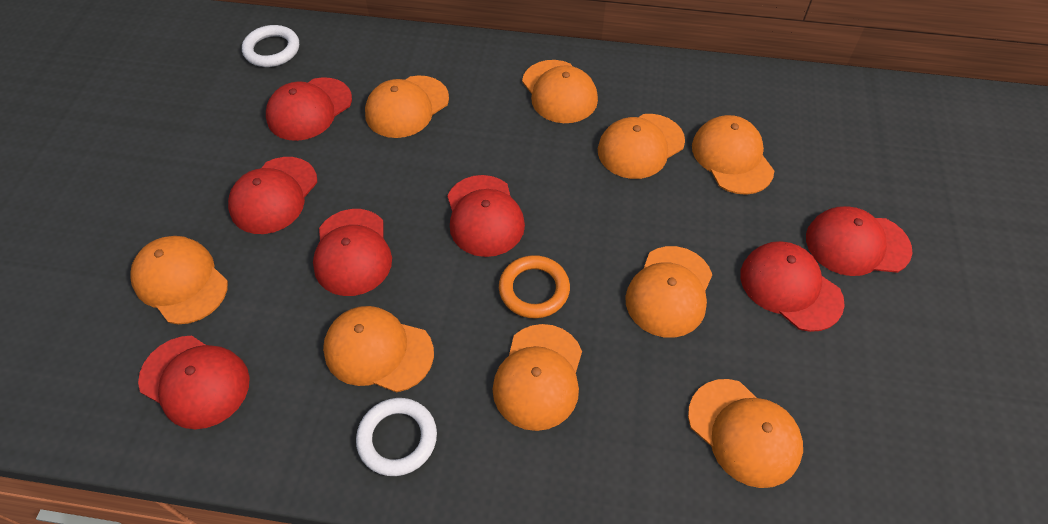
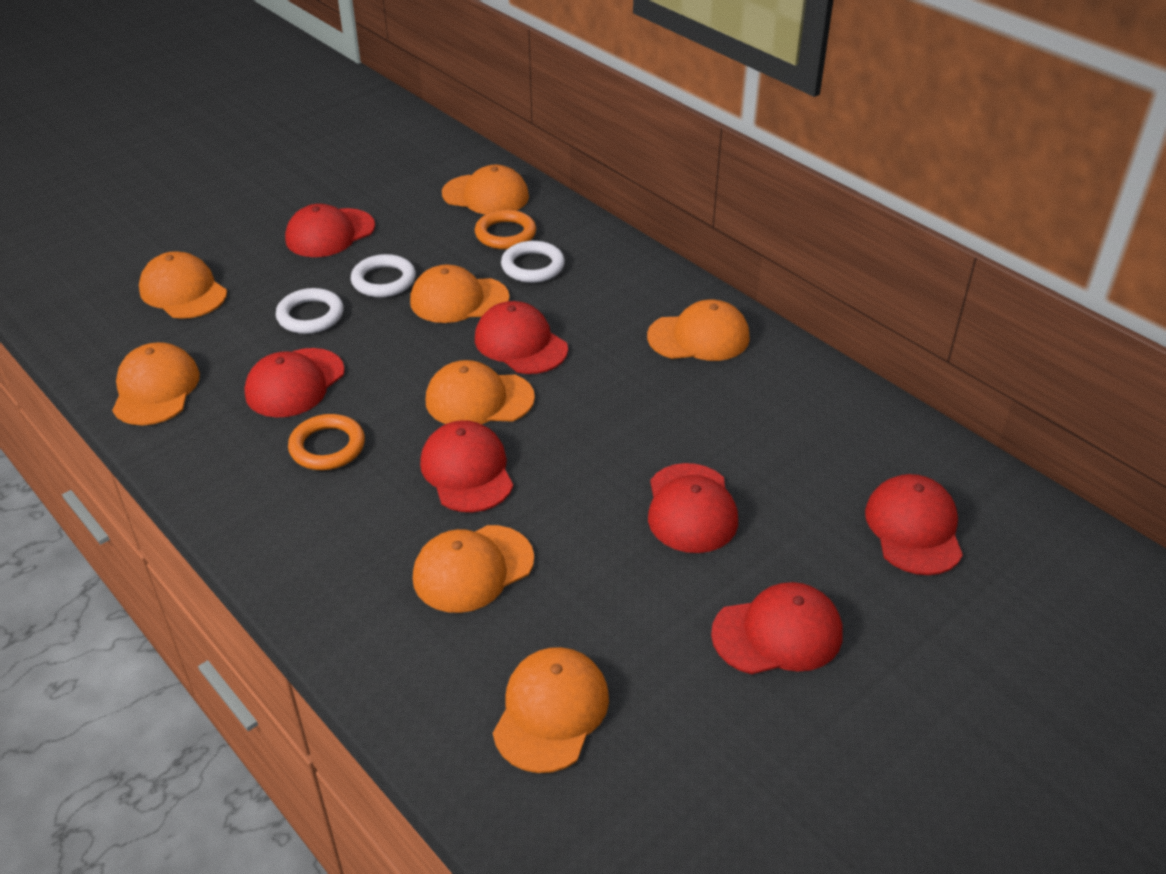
orange cap: 9 -> 8
orange ring: 1 -> 2
white ring: 2 -> 3

